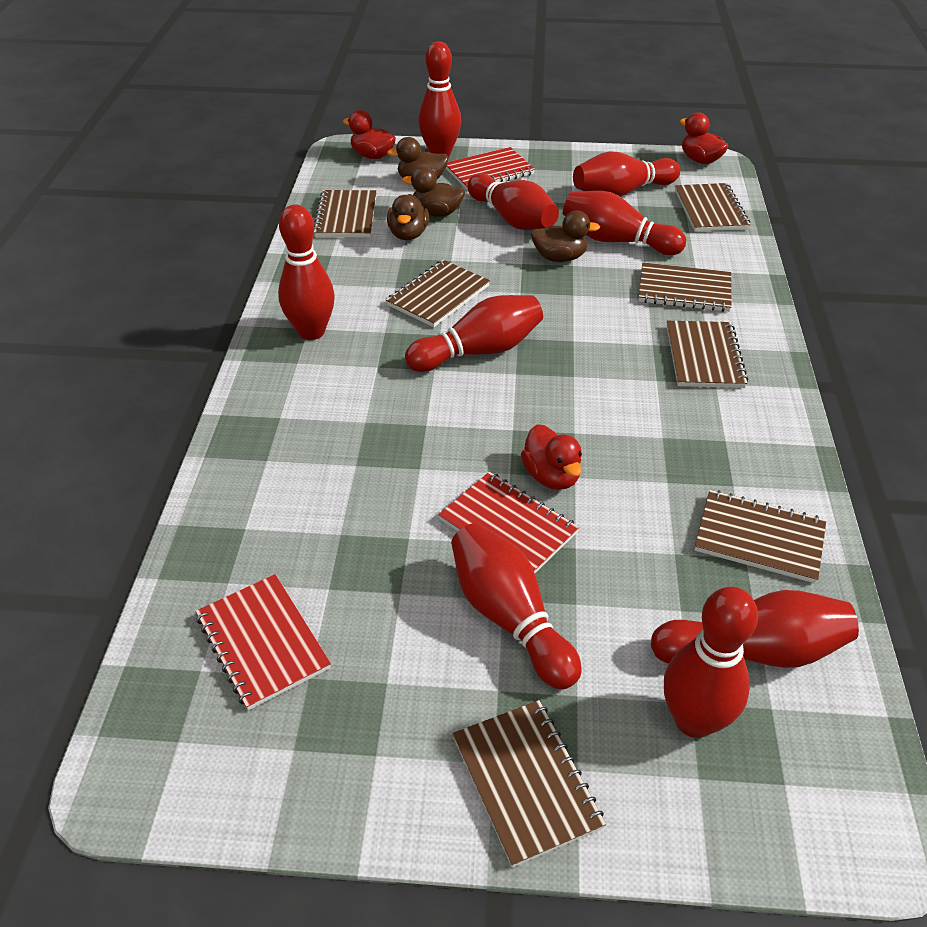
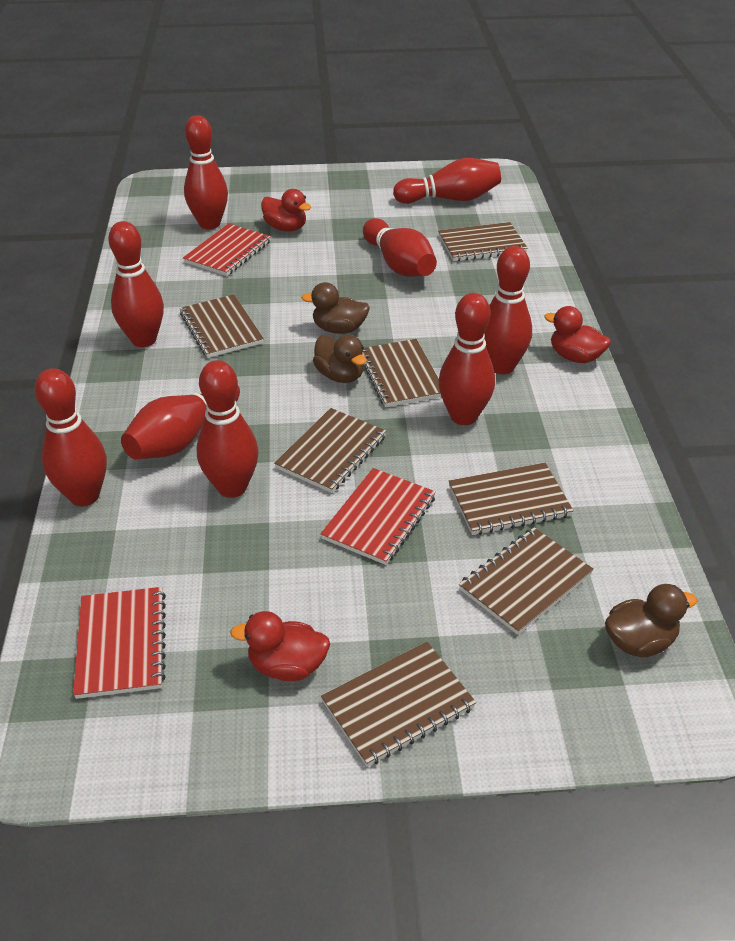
brown duck: 4 -> 3

